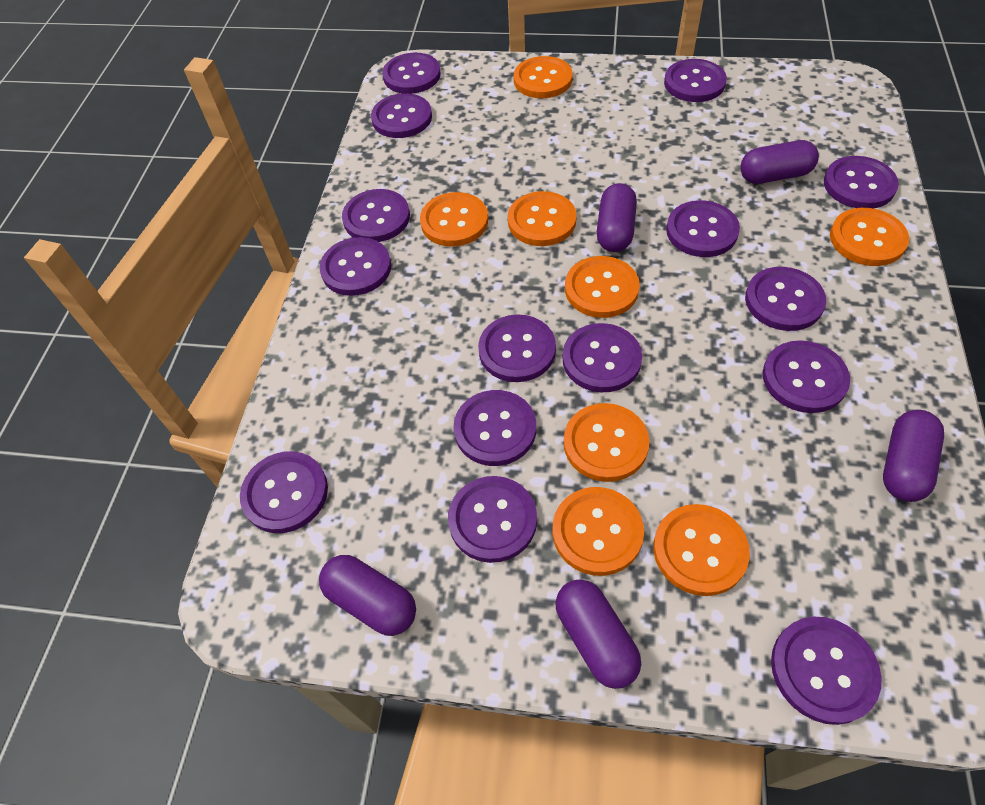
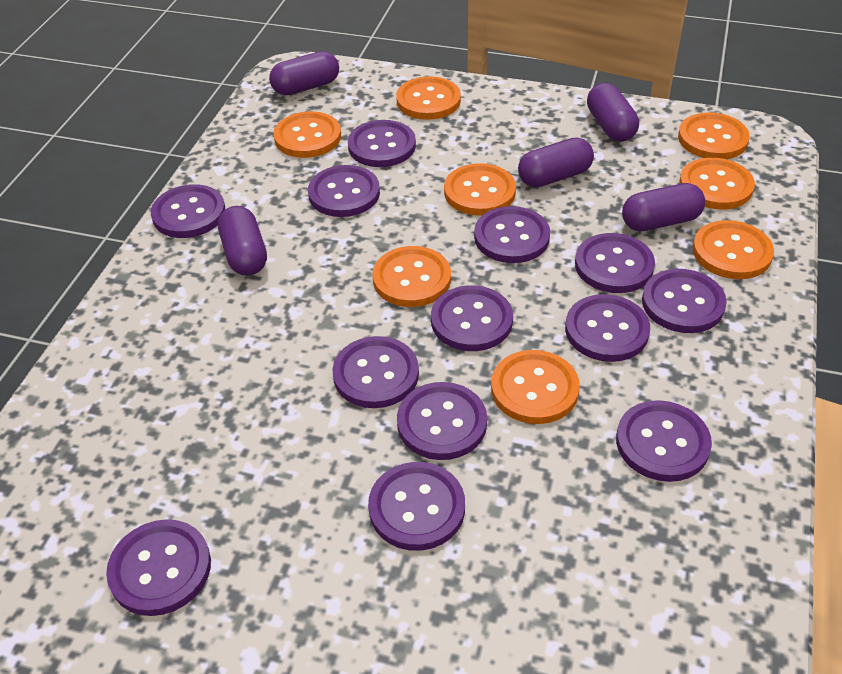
purple button: 15 -> 13

